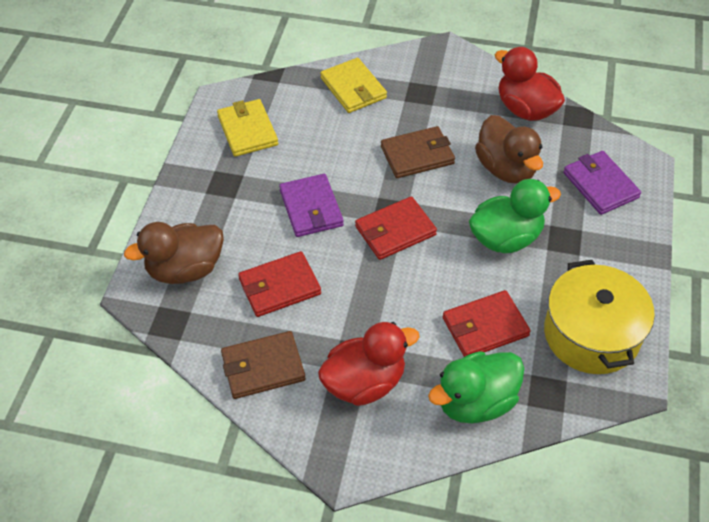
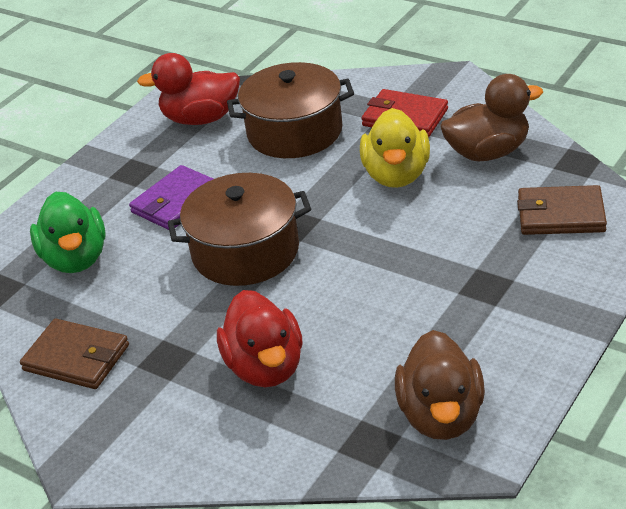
brown pot: 0 -> 2
green duck: 2 -> 1
purple wallet: 2 -> 1
red wallet: 3 -> 1
yellow duck: 0 -> 1
yellow pot: 1 -> 0
yellow wallet: 2 -> 0

